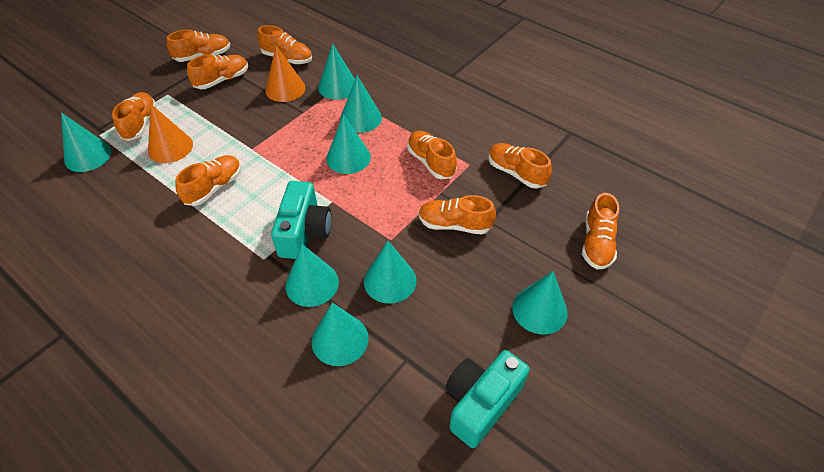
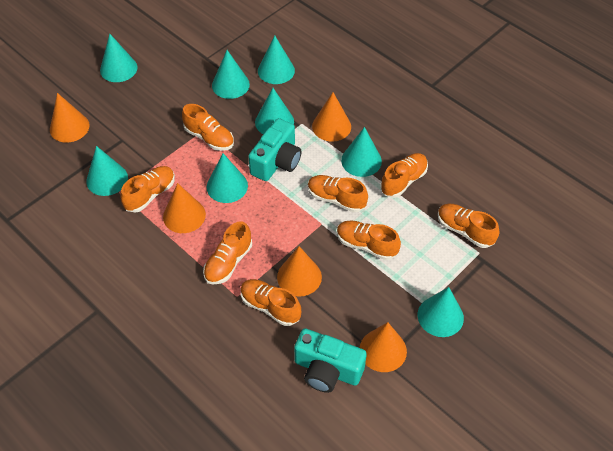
orange cone: 2 -> 5
orange shoe: 9 -> 8

